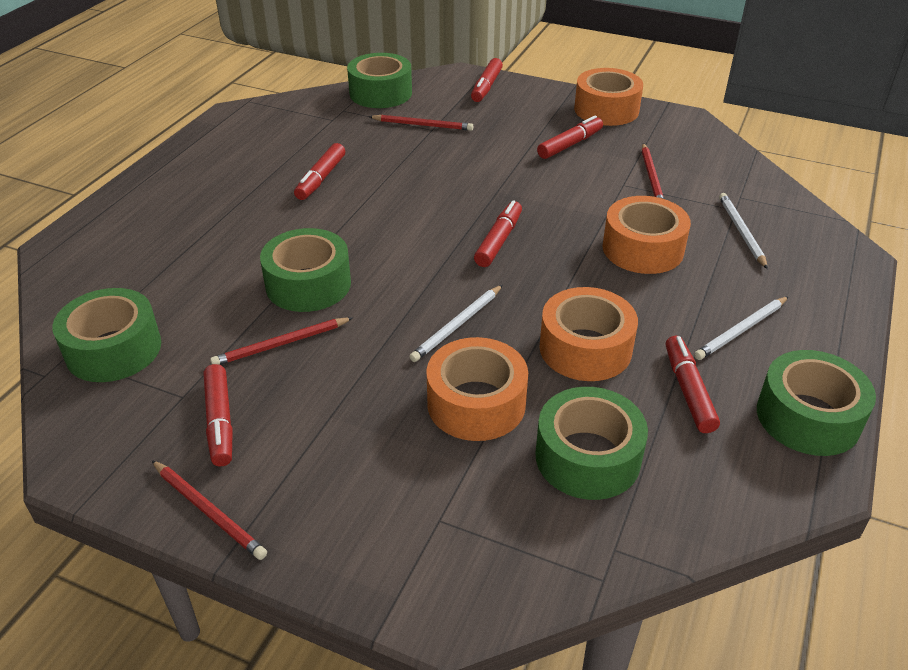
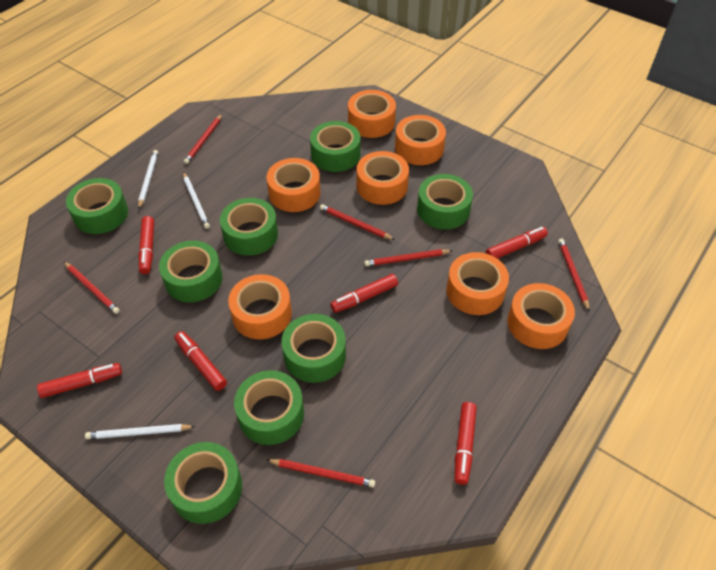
green tape: 5 -> 8
orange tape: 4 -> 7
red pencil: 4 -> 6

